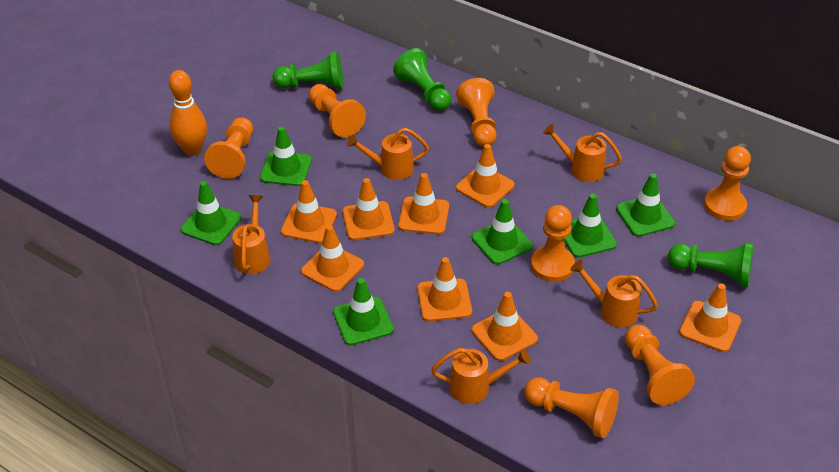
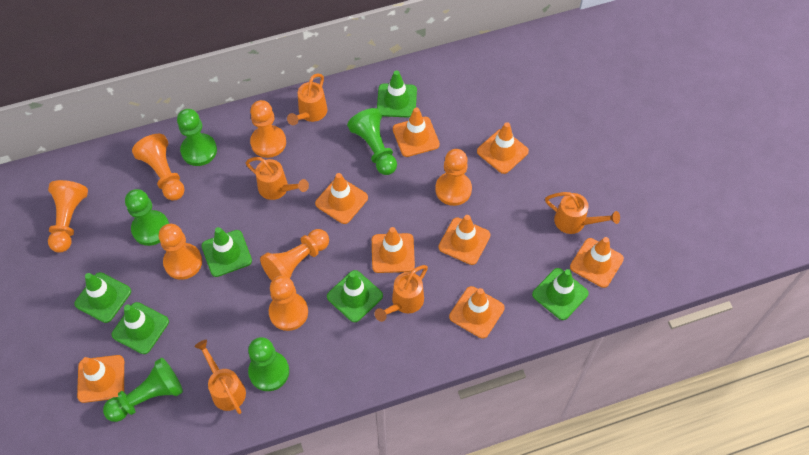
green pawn: 3 -> 5
orange bowling pin: 1 -> 0

